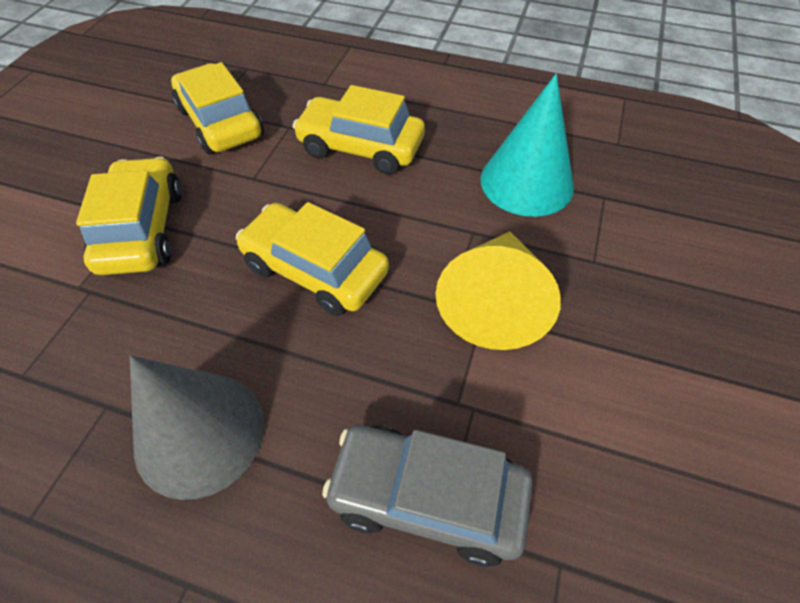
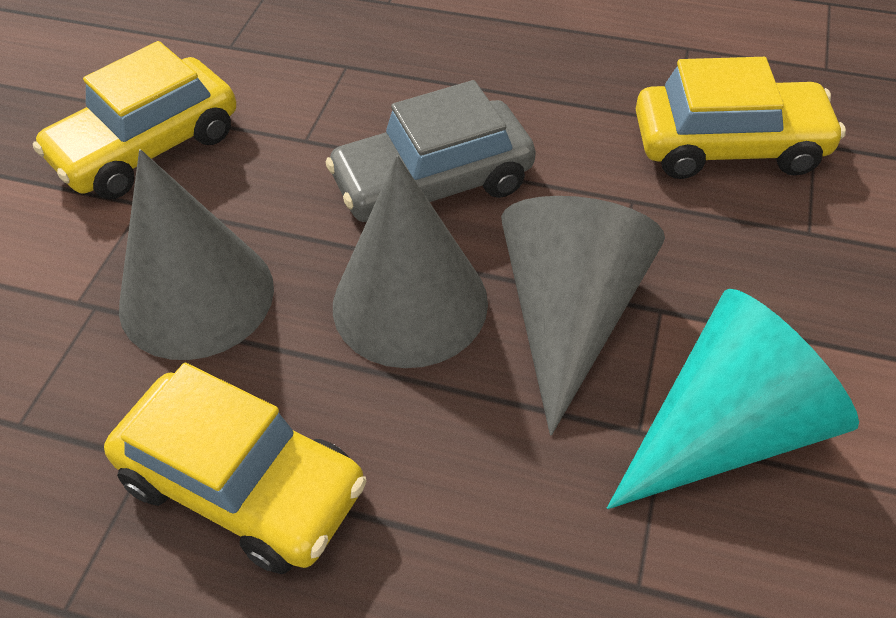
grey cone: 1 -> 3
yellow car: 4 -> 3
yellow cone: 1 -> 0

